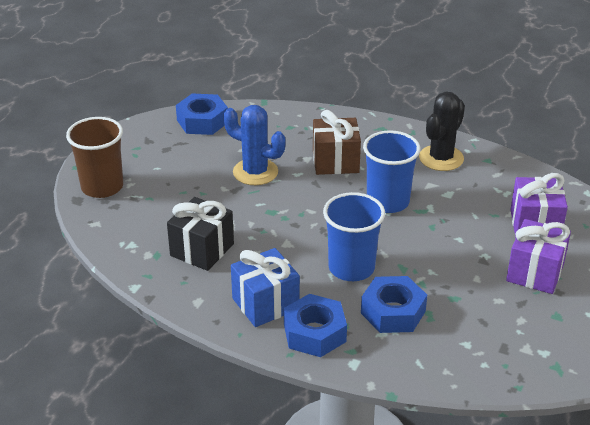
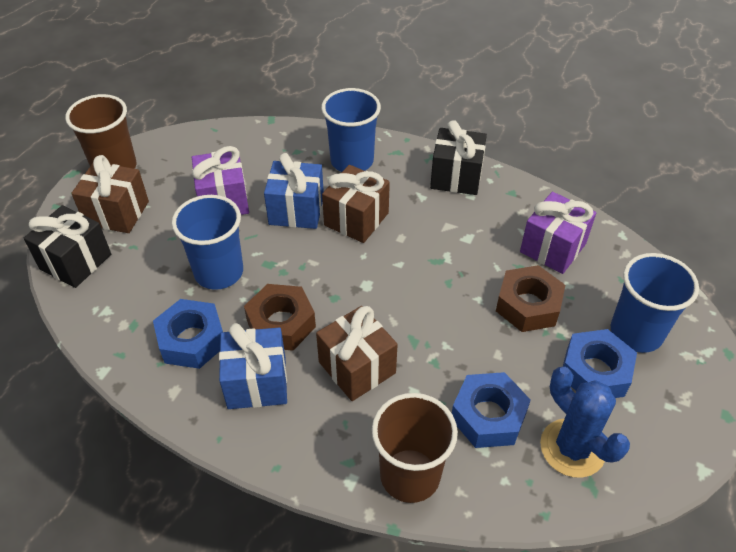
black cactus: 1 -> 0
black gift: 1 -> 2
blue cup: 2 -> 3
blue gift: 1 -> 2
brown cup: 1 -> 2
brown gift: 1 -> 3
brown nut: 0 -> 2

